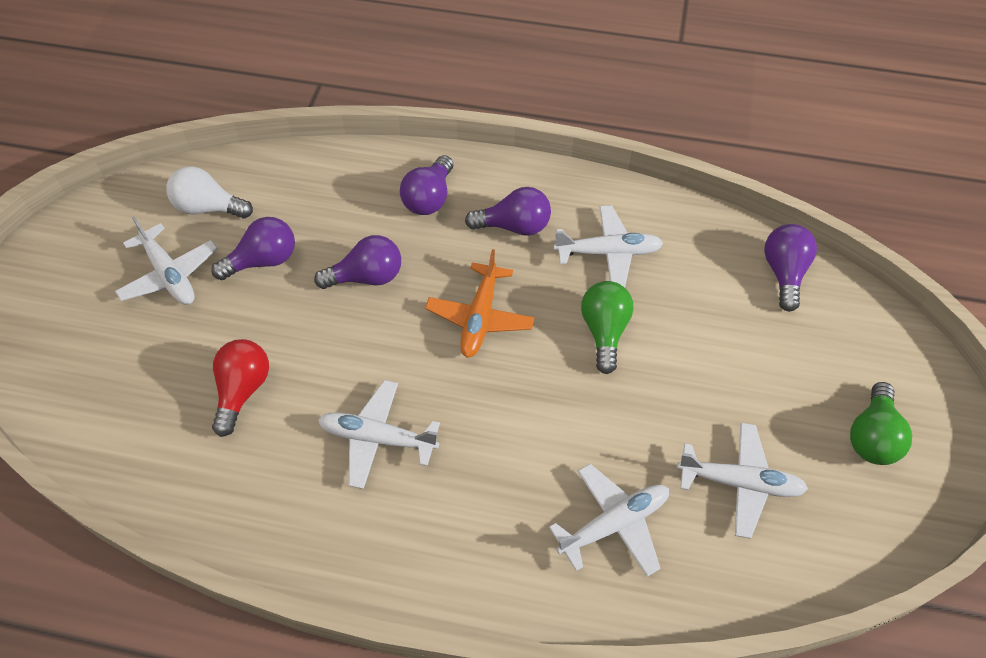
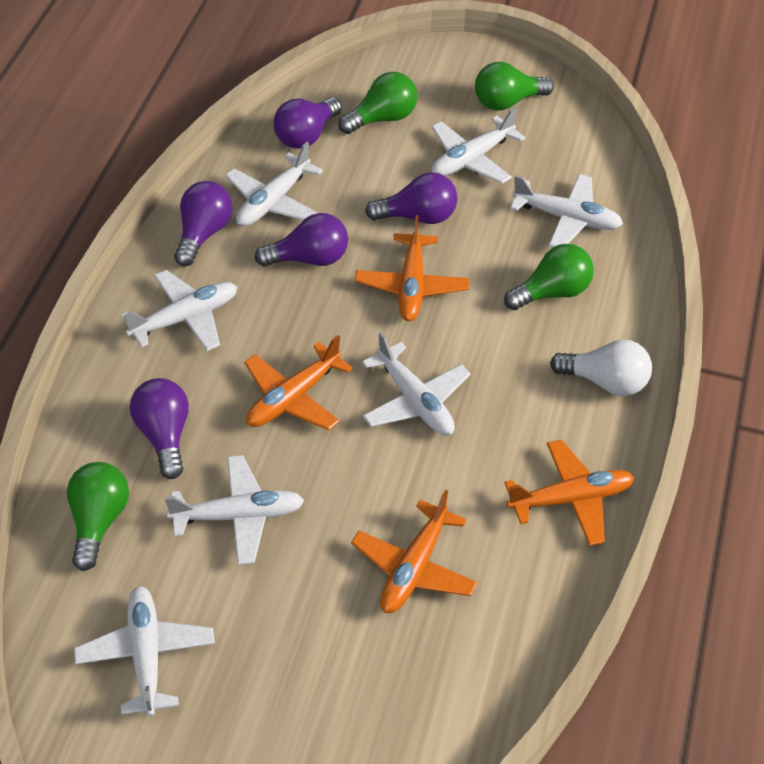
green light bulb: 2 -> 4
orange plane: 1 -> 4
red light bulb: 1 -> 0
white plane: 5 -> 7

